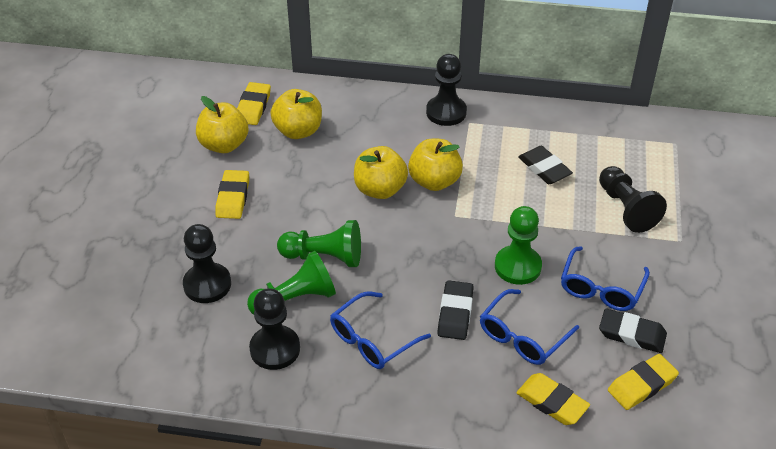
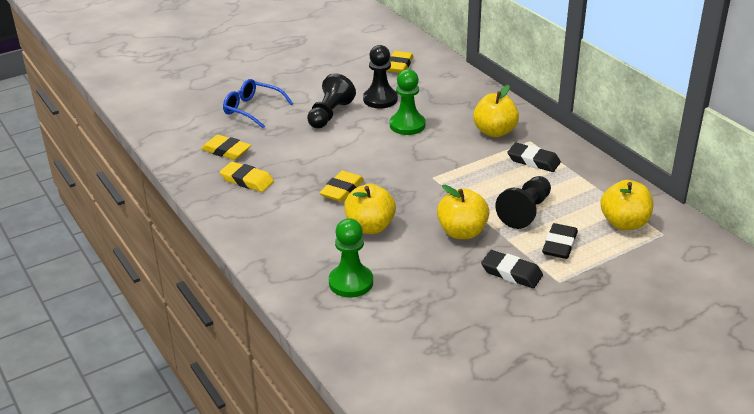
black pawn: 4 -> 3
blue glasses: 3 -> 1
green pawn: 3 -> 2

